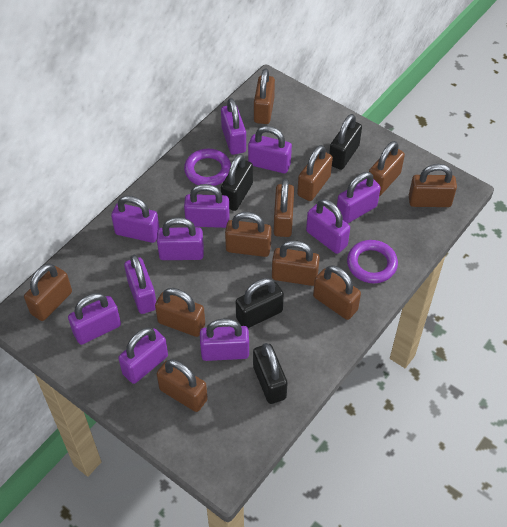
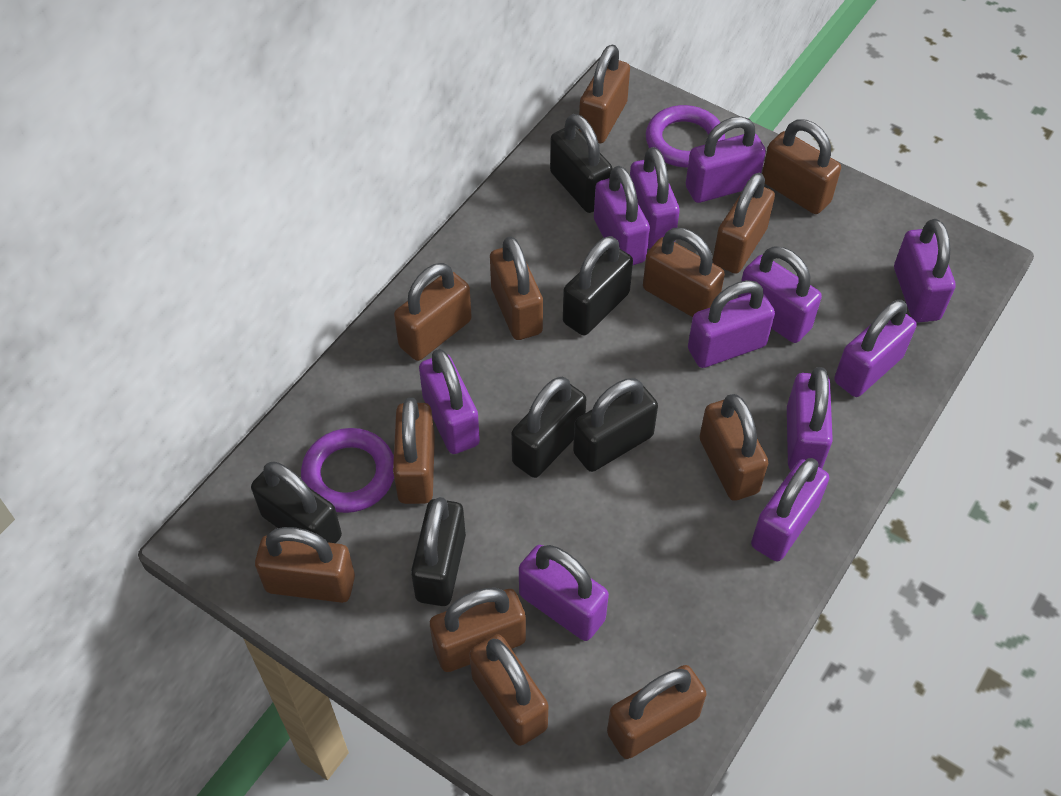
black padlock: 4 -> 6
brown padlock: 11 -> 12

